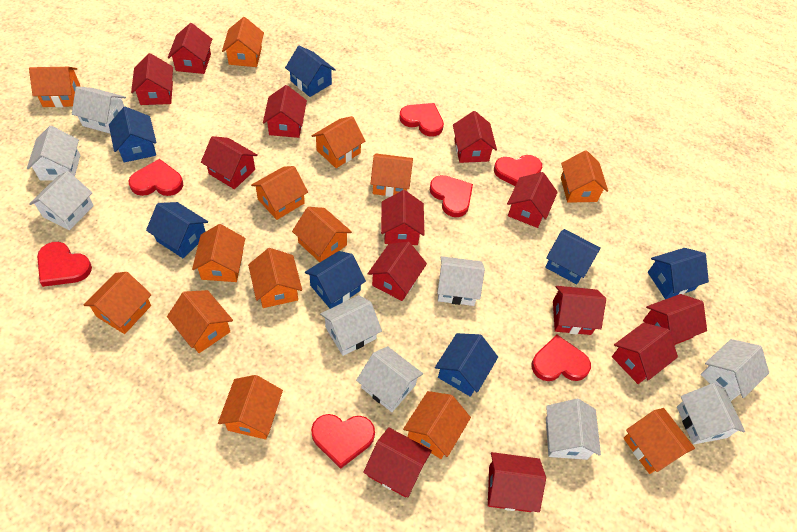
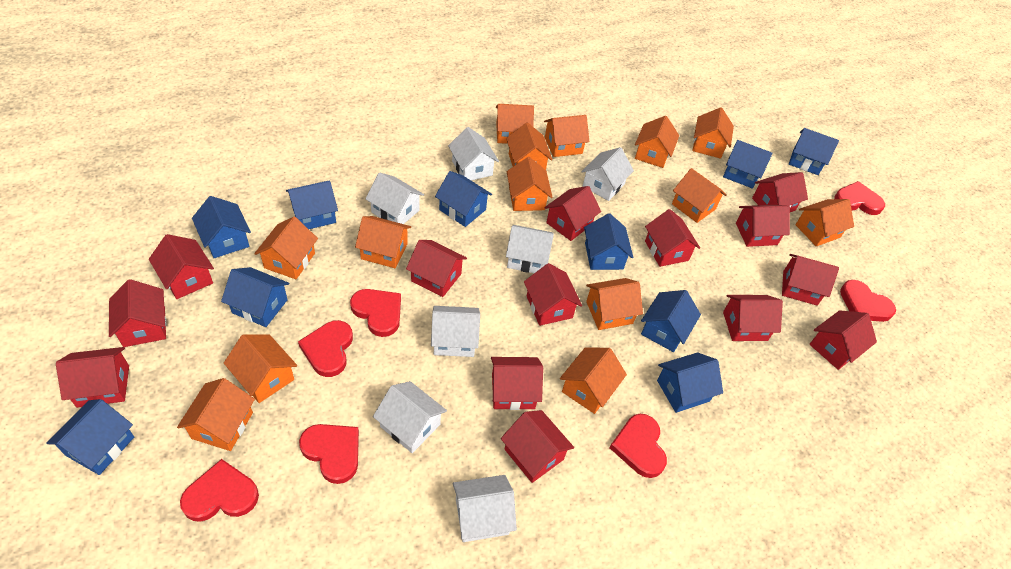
blue house: 7 -> 10
red house: 13 -> 14
white house: 9 -> 7

